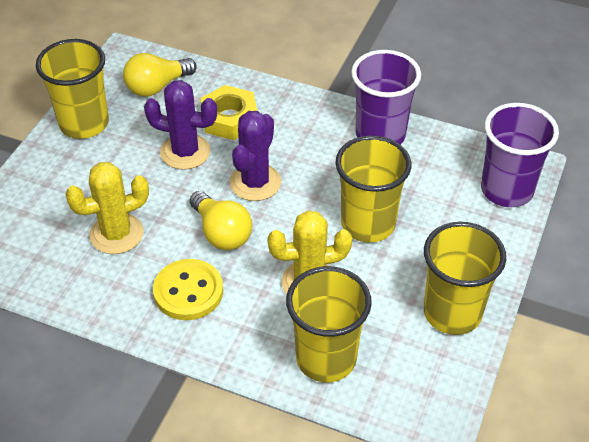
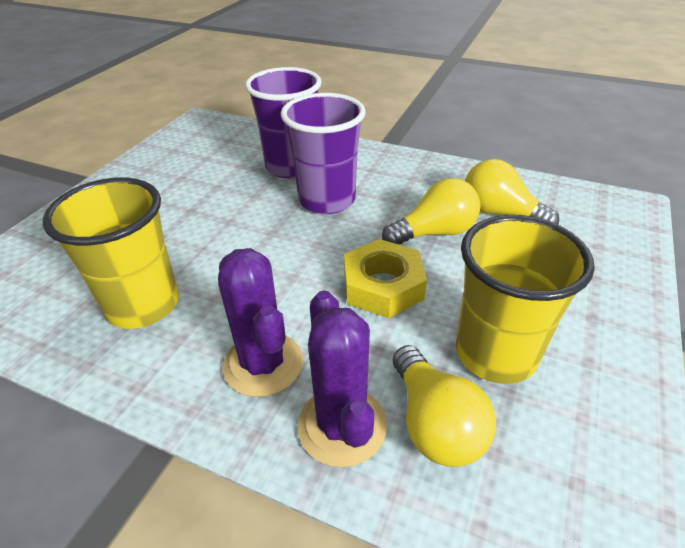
yellow button: 1 -> 0
yellow cactus: 2 -> 0
yellow cup: 4 -> 2
yellow light bulb: 2 -> 3

